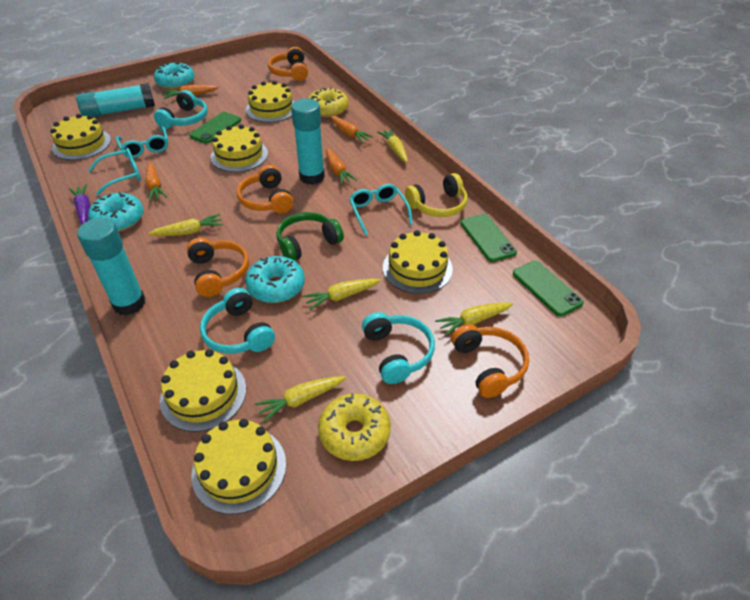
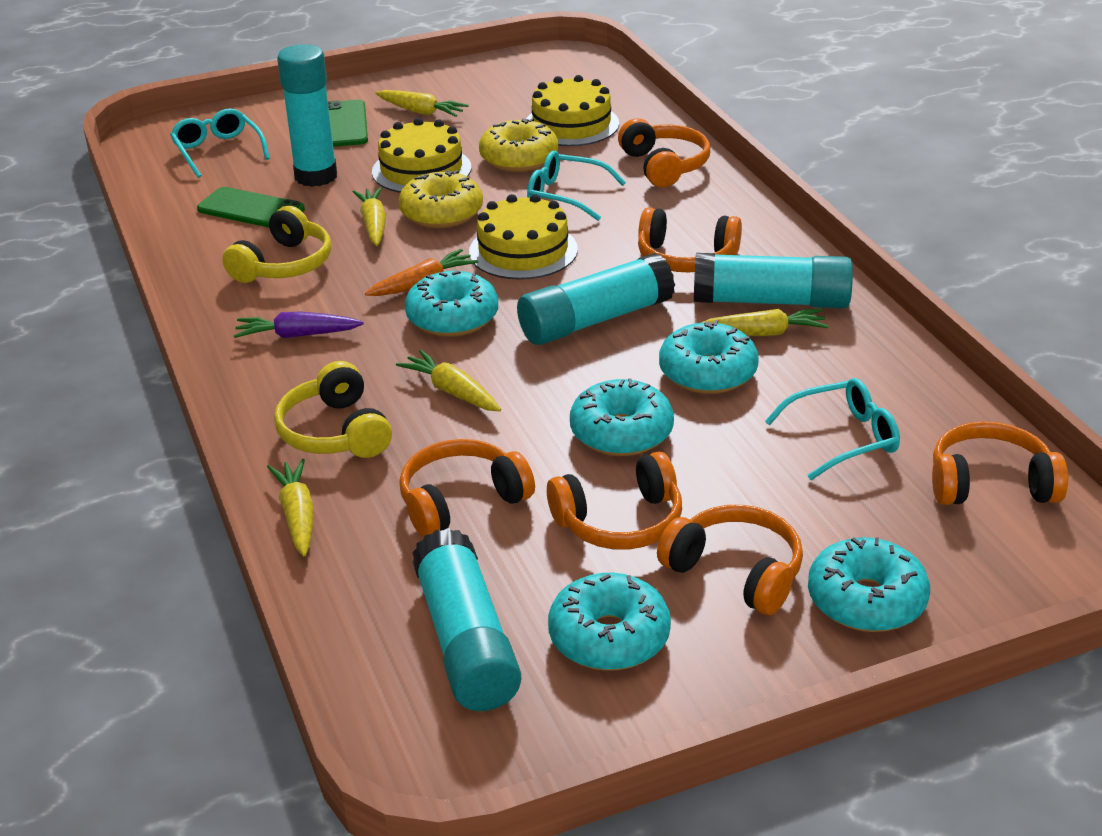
green headphones: 1 -> 0
green phone: 3 -> 2
orange carrot: 4 -> 1
orange headphones: 4 -> 6
turquoise donut: 3 -> 5
turquoise glue stick: 3 -> 4
turquoise headphones: 3 -> 0
yellow cake: 6 -> 3
yellow headphones: 1 -> 2

